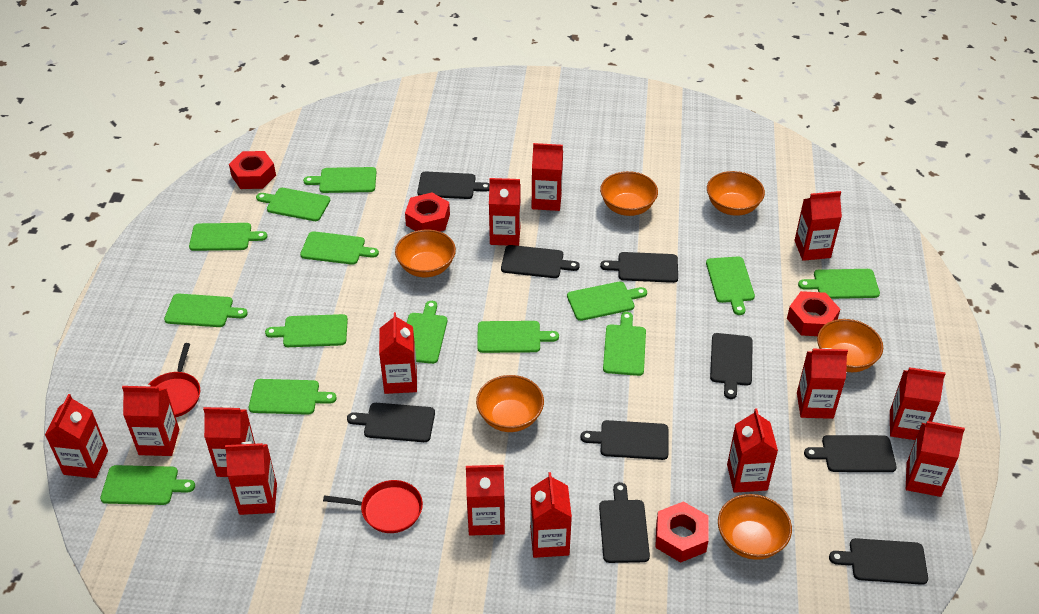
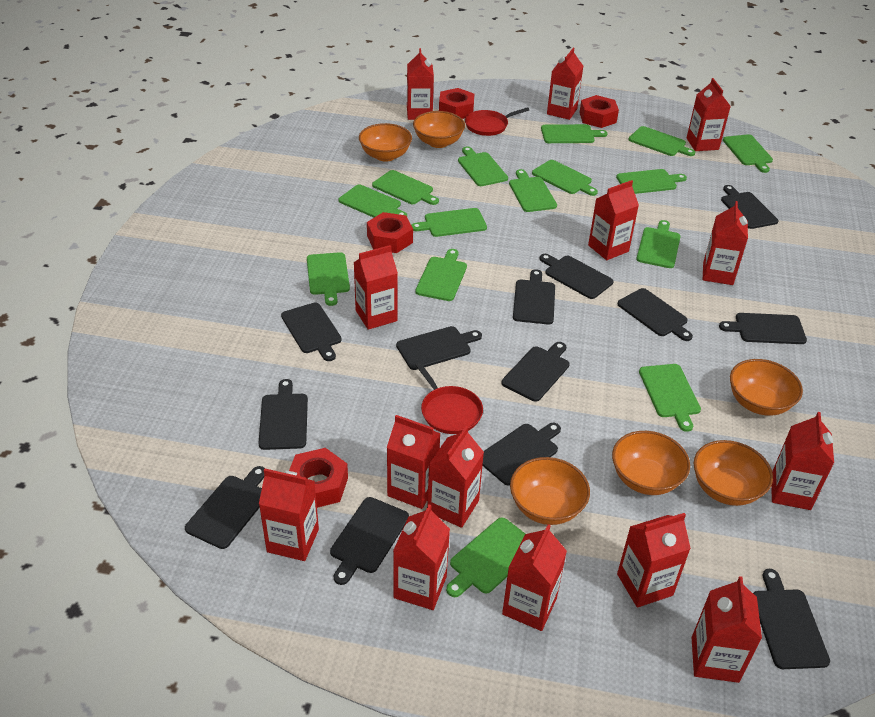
black cutting board: 9 -> 13
green cutting board: 14 -> 15

